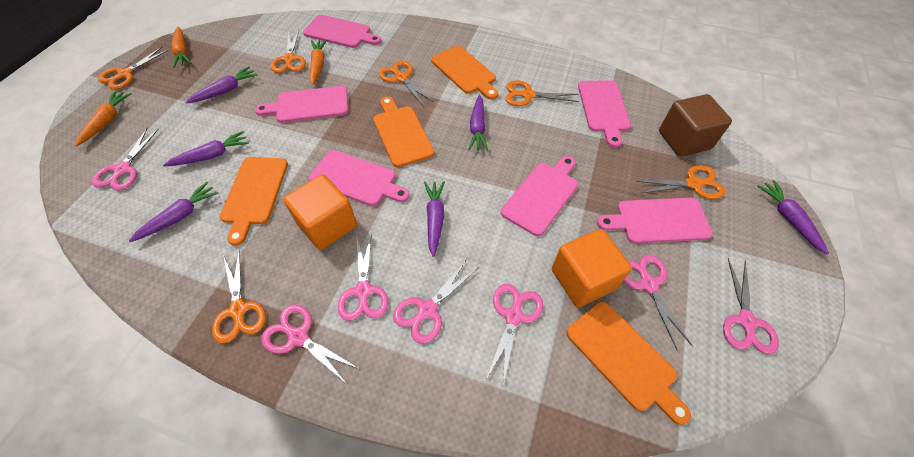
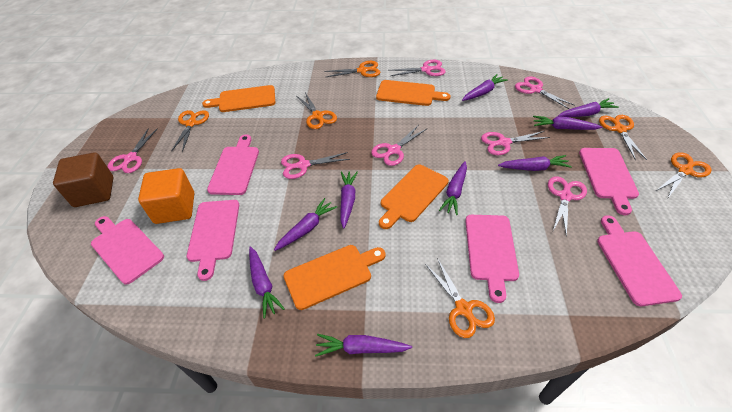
orange carrot: 3 -> 0
orange cube: 2 -> 1
purple carrot: 6 -> 9

